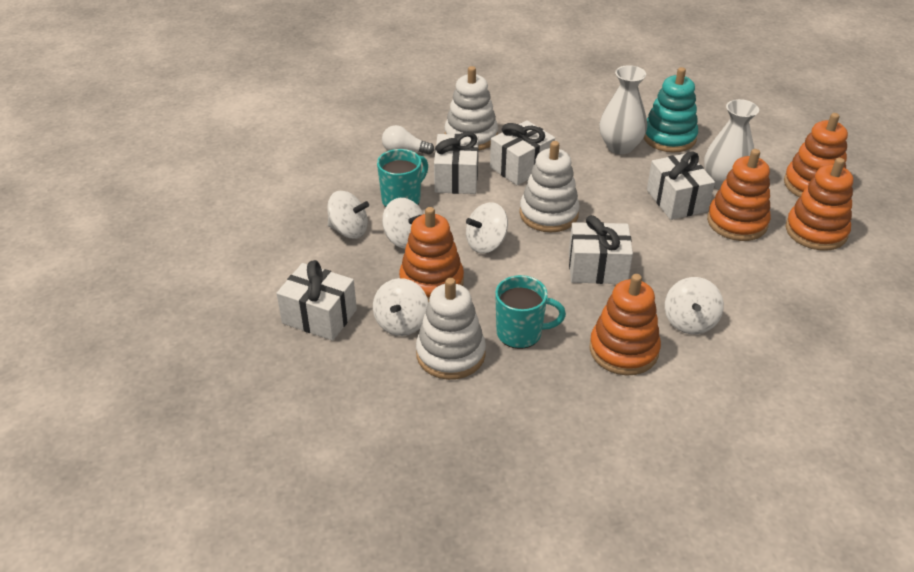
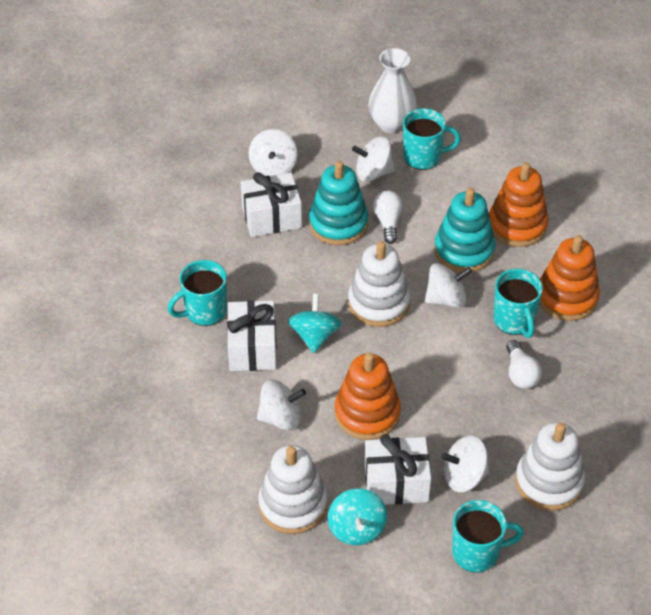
orange stacking toy: 5 -> 3
turquoise mug: 2 -> 4
turquoise spinning top: 0 -> 2
turquoise stacking toy: 1 -> 2
white gift: 5 -> 3
white light bulb: 1 -> 2
white vase: 2 -> 1

